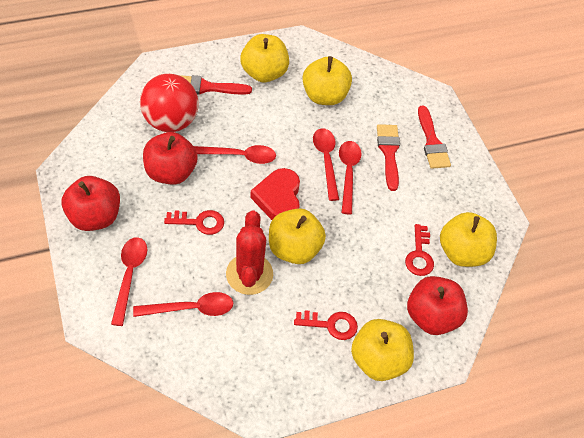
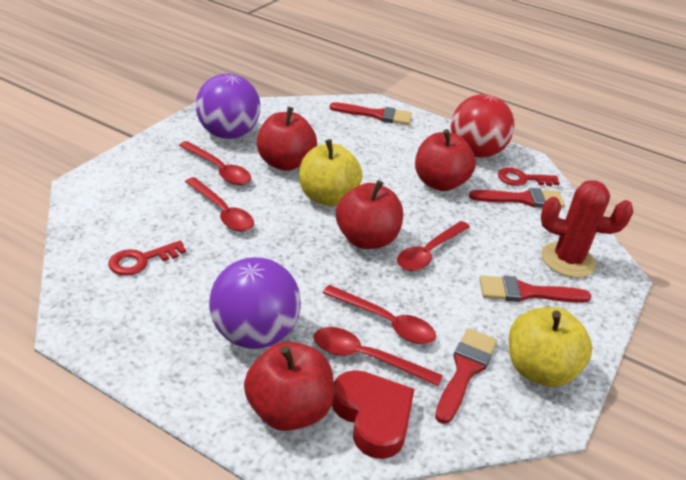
purple ball: 0 -> 2
red apple: 3 -> 4
red brush: 3 -> 4
red key: 3 -> 2
yellow apple: 5 -> 2

